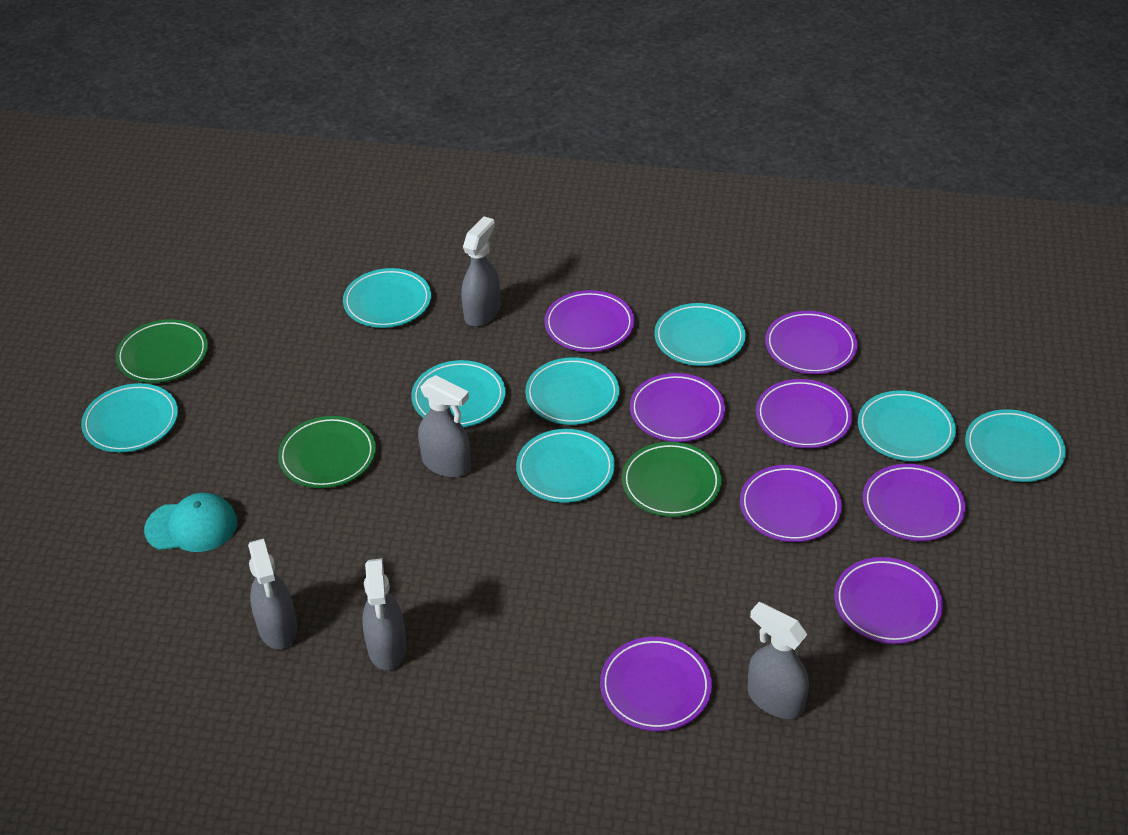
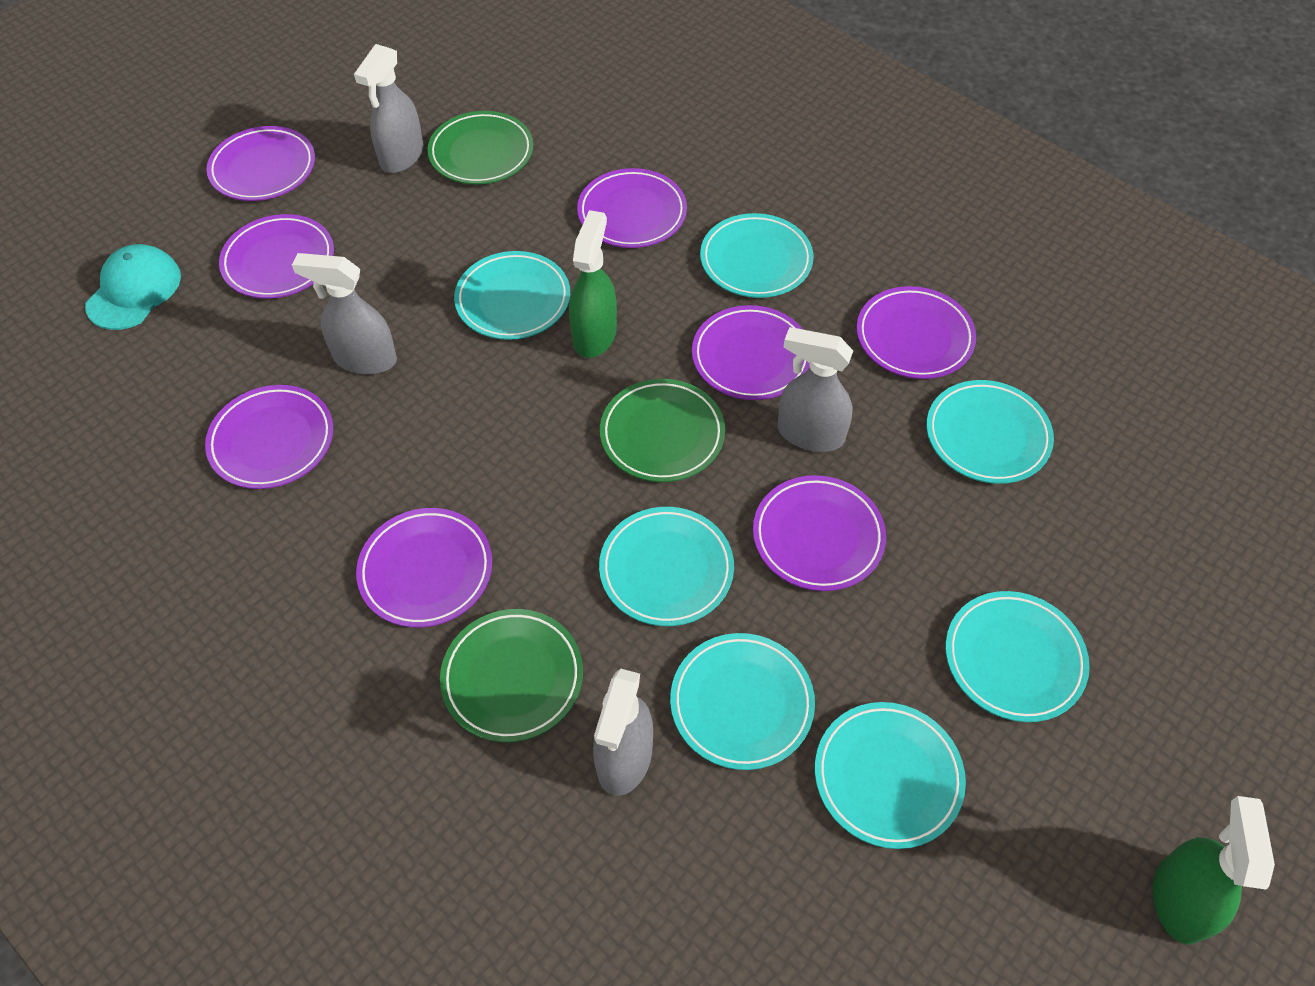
green spray bottle: 0 -> 2
grey spray bottle: 5 -> 4
turquoise plate: 8 -> 7

